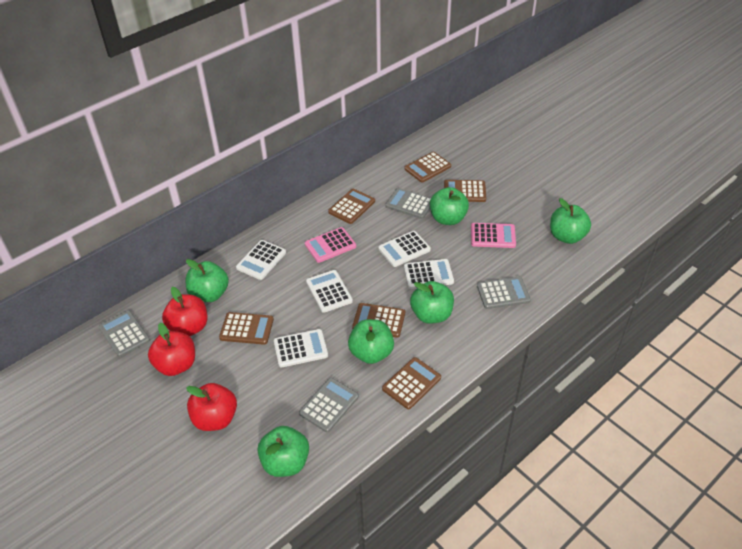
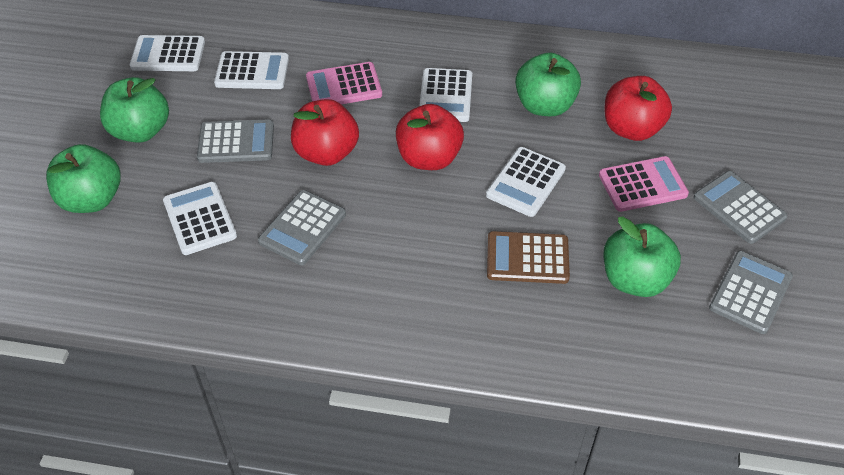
brown calculator: 6 -> 1
green apple: 6 -> 4

